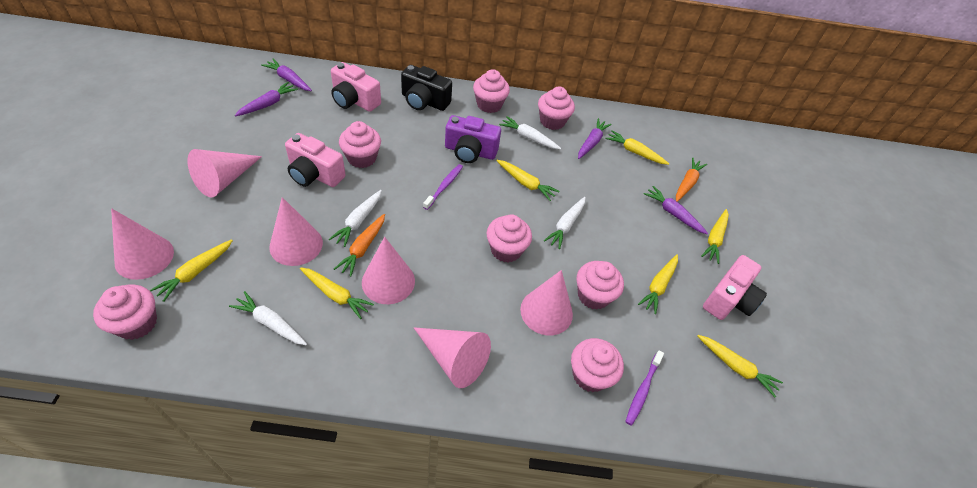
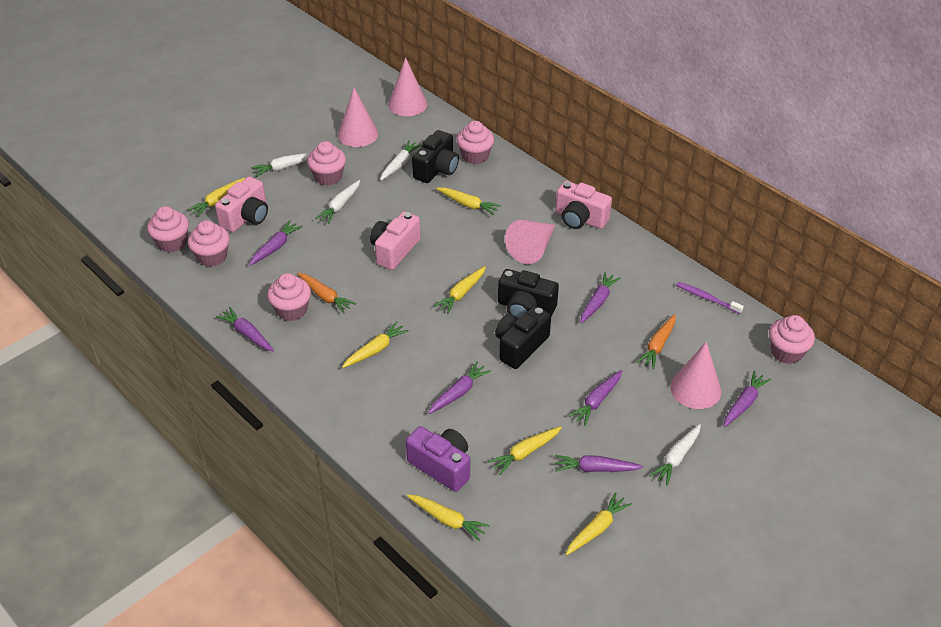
black camera: 1 -> 3
pink cone: 6 -> 4
pink cupcake: 7 -> 6
purple carrot: 4 -> 7
purple toothbrush: 2 -> 1

